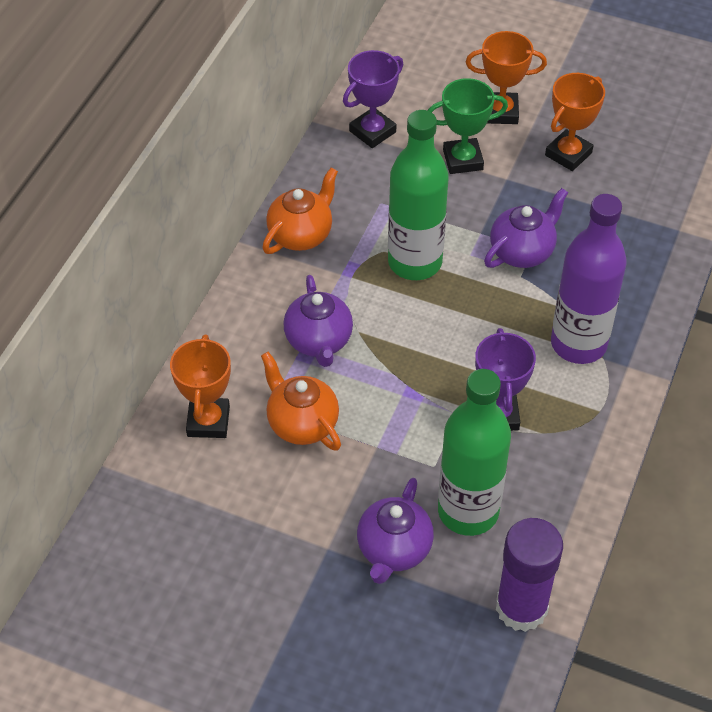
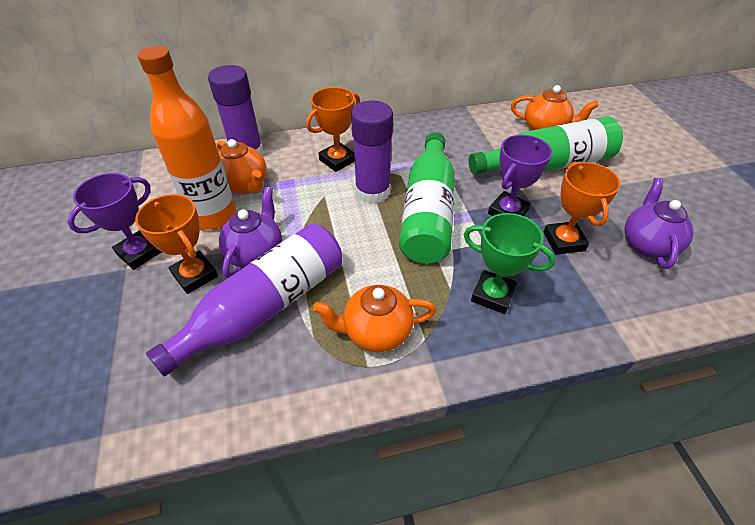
orange bottle: 0 -> 1
orange teapot: 2 -> 3
purple glue stick: 1 -> 2
purple teapot: 3 -> 2

